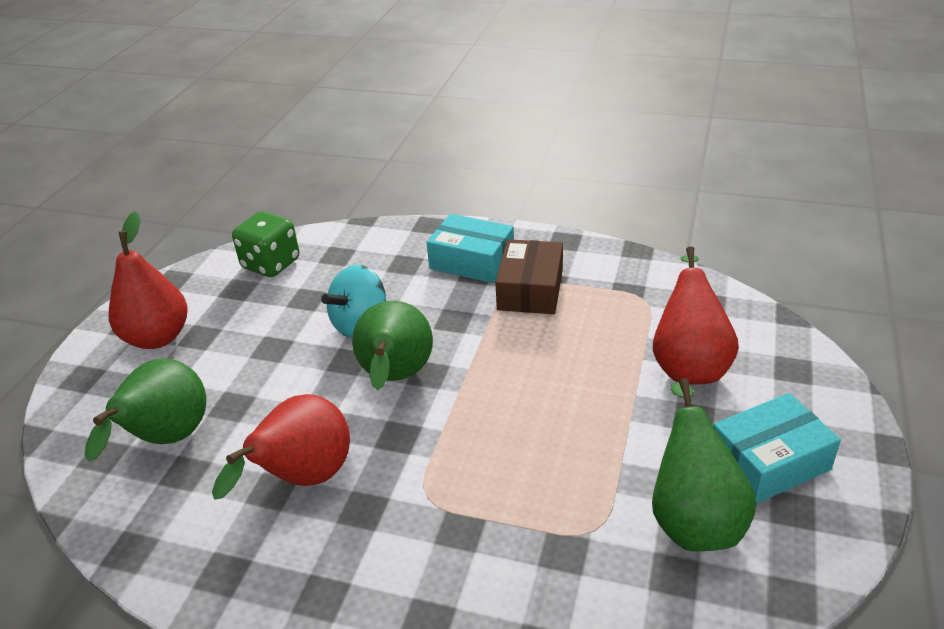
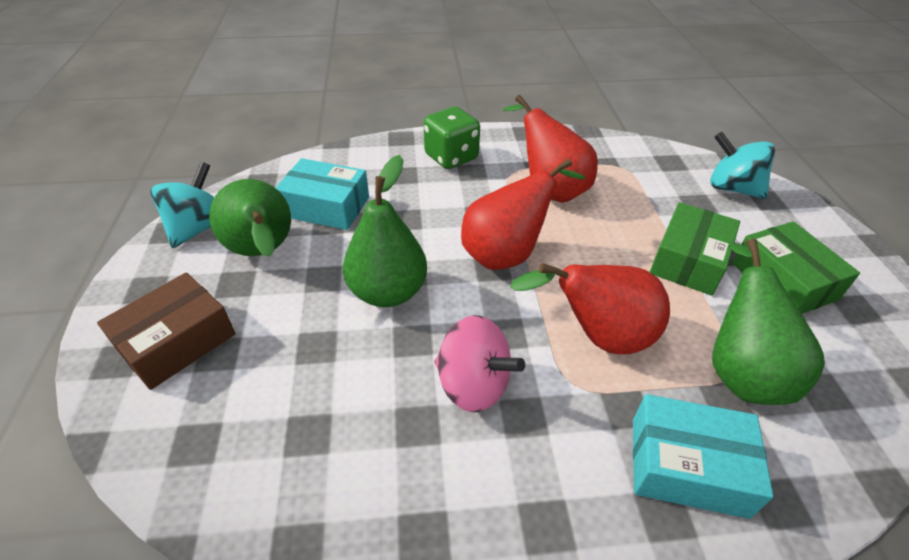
green box: 0 -> 2
pink spinning top: 0 -> 1
turquoise spinning top: 1 -> 2

